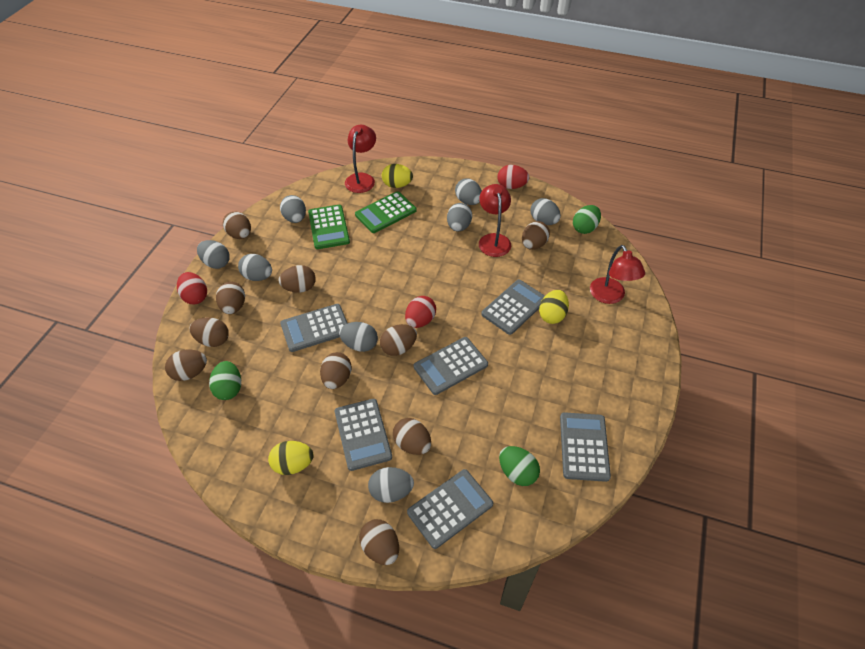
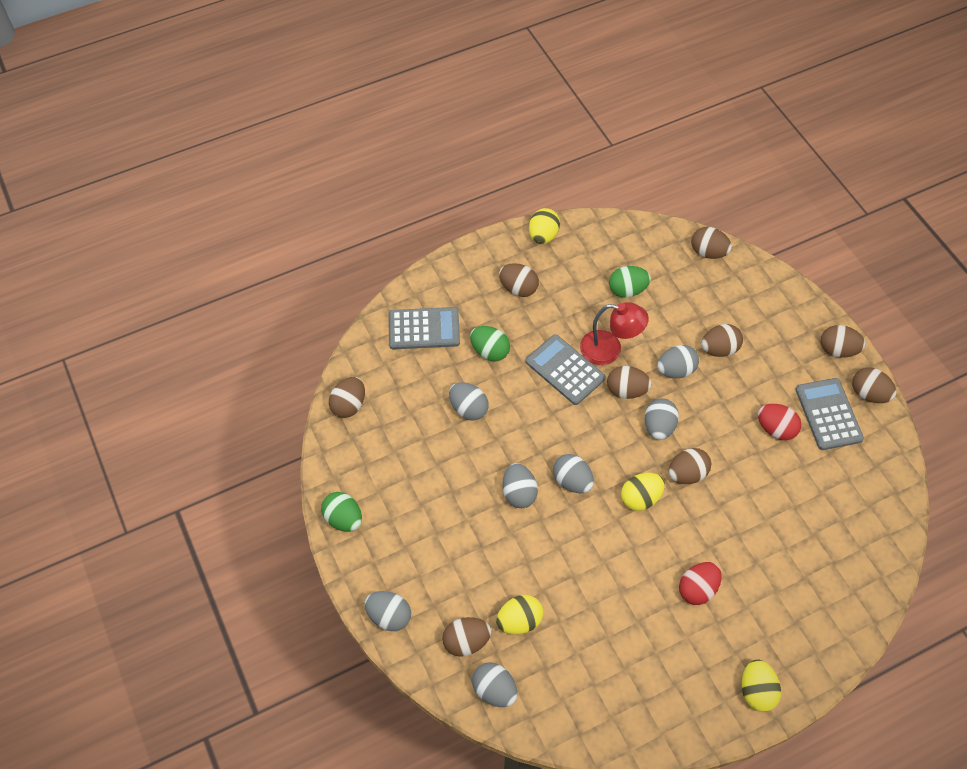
brown egg: 10 -> 9
green calculator: 2 -> 0
grey calculator: 6 -> 3
grey egg: 8 -> 7
red egg: 3 -> 2
red lamp: 3 -> 1
yellow egg: 3 -> 4

